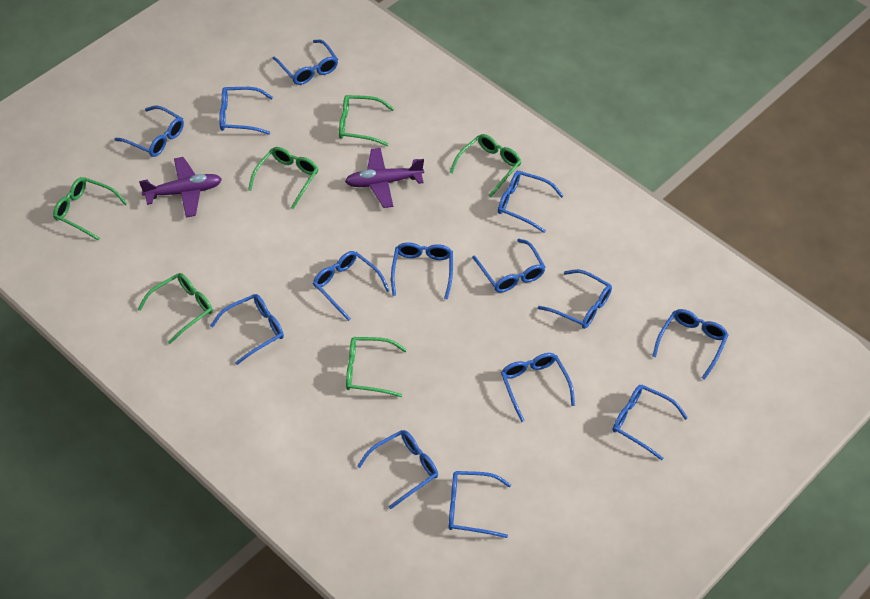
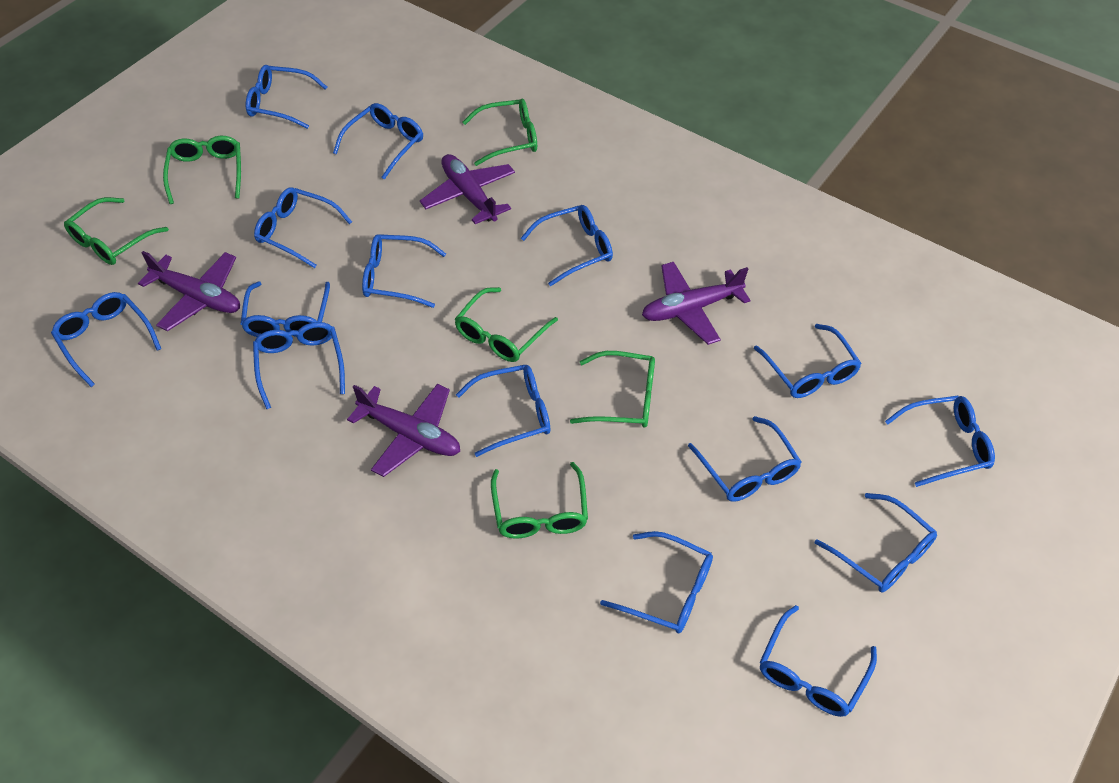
blue glasses: 14 -> 15
purple plane: 2 -> 4

